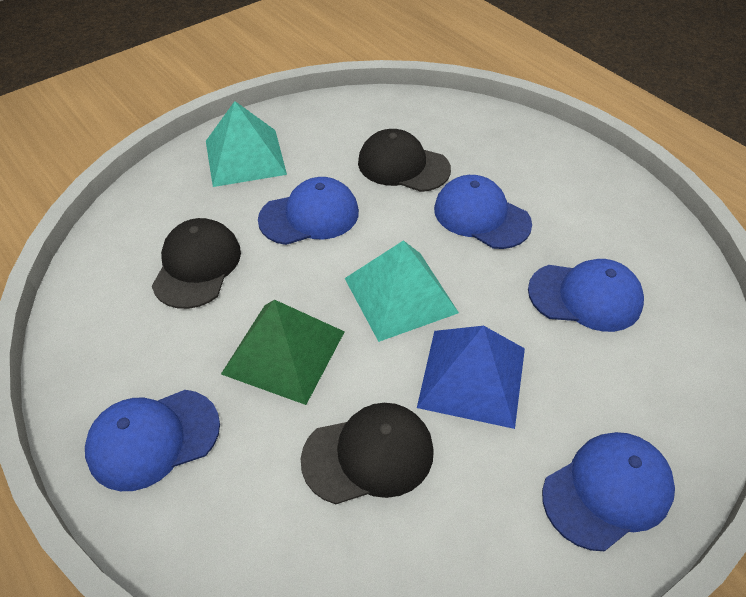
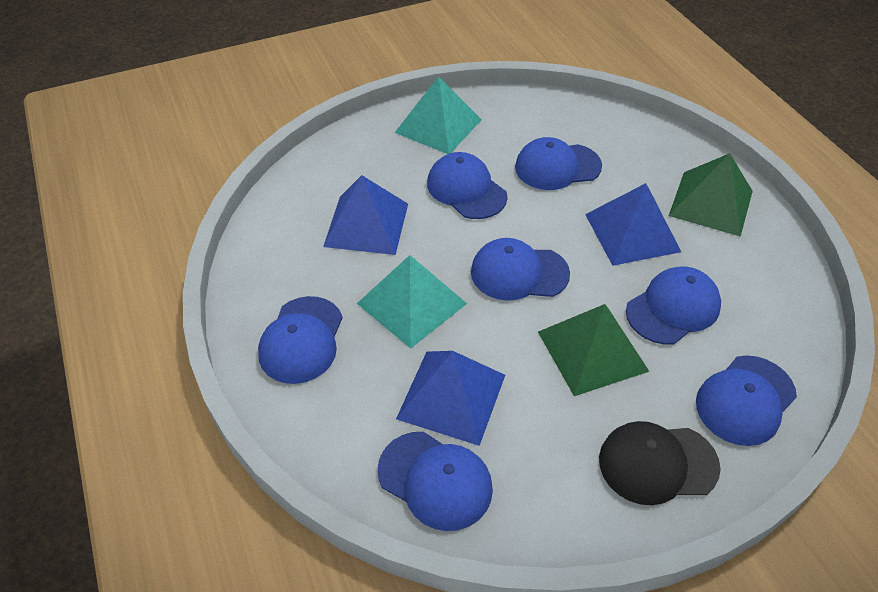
black cap: 3 -> 1
blue cap: 5 -> 7
blue pyramid: 1 -> 3
green pyramid: 1 -> 2

